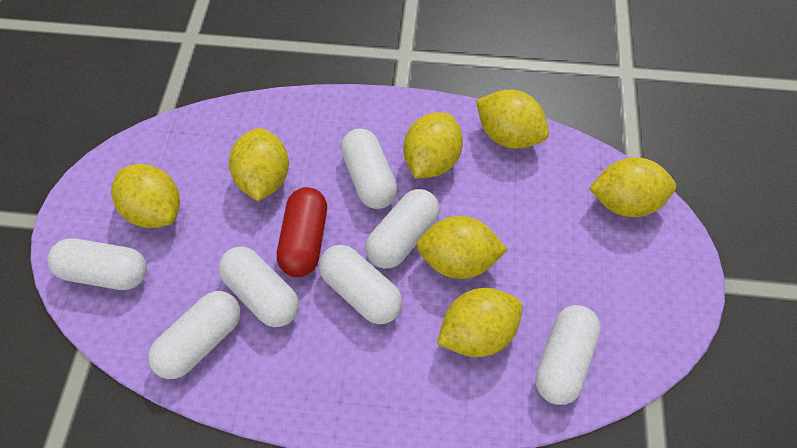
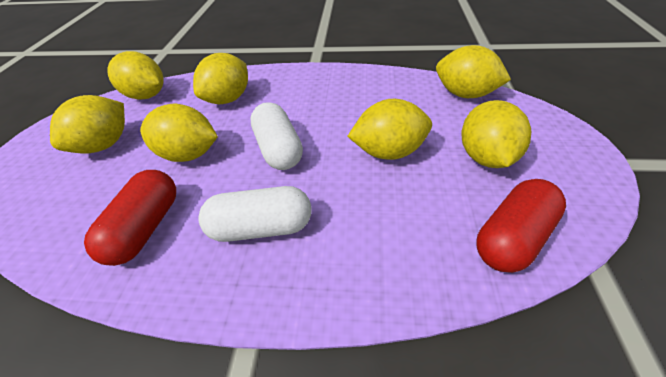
red capsule: 1 -> 2
white capsule: 7 -> 2

